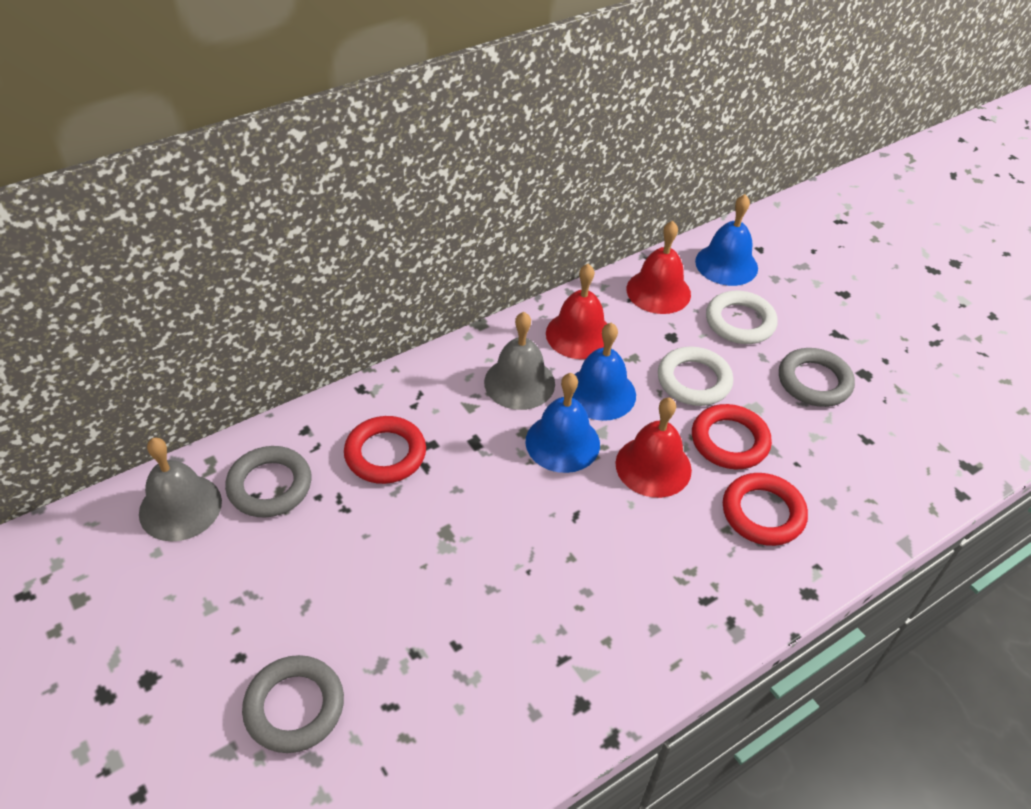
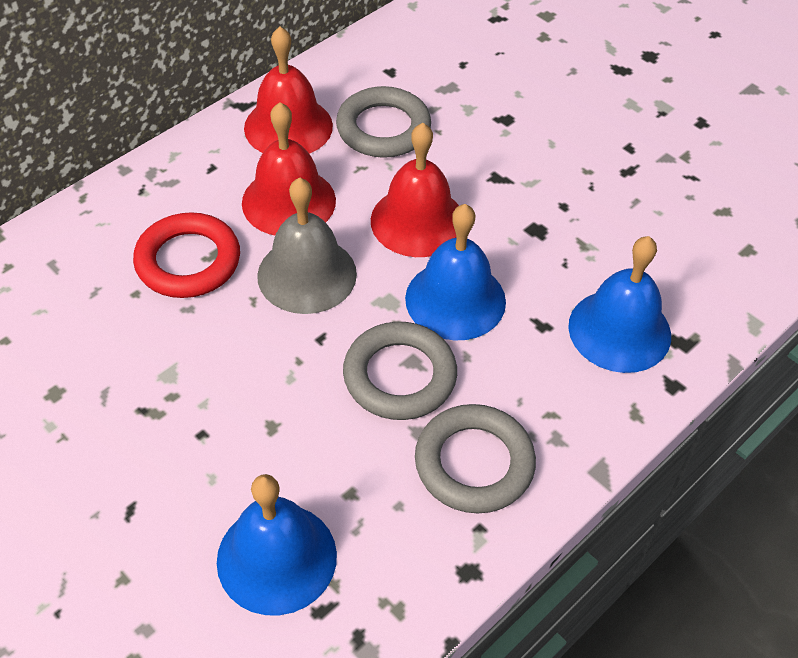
grey bell: 2 -> 1
red ring: 3 -> 1
white ring: 2 -> 0

